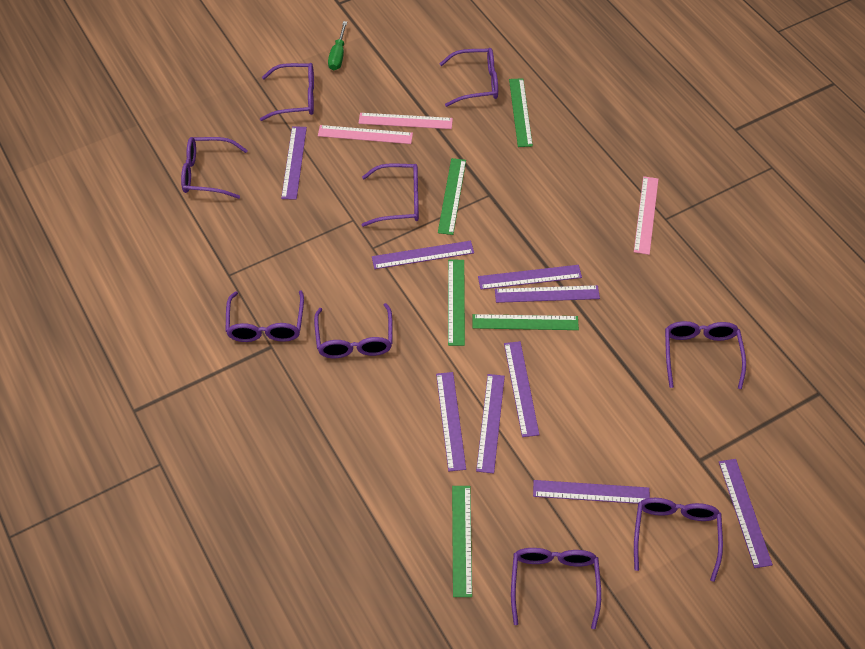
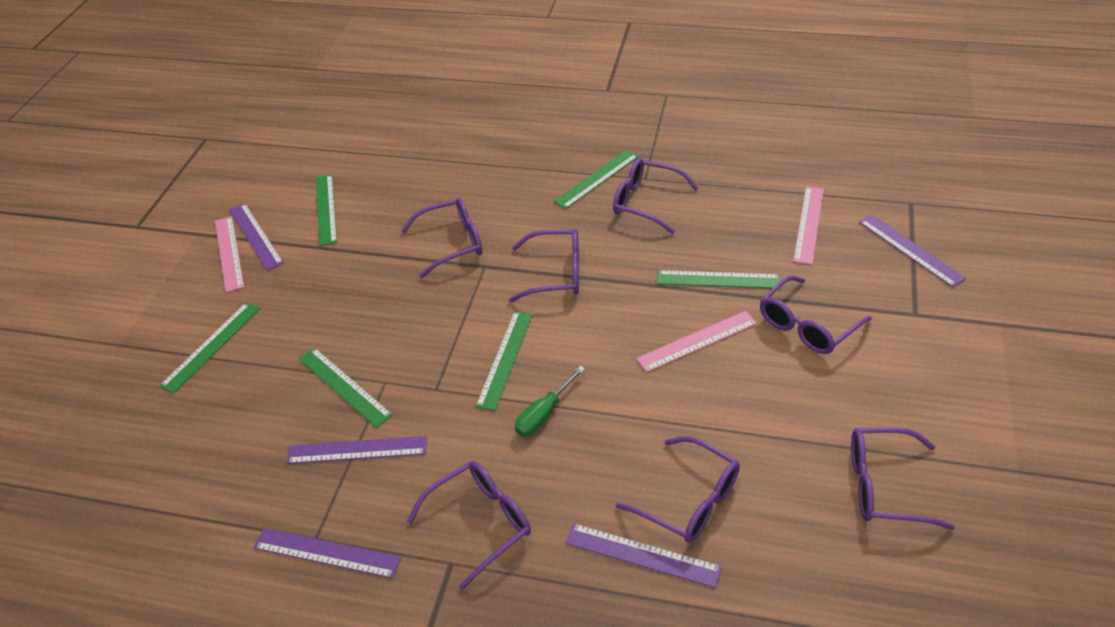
green ruler: 5 -> 6
purple glasses: 9 -> 7
purple ruler: 9 -> 5

